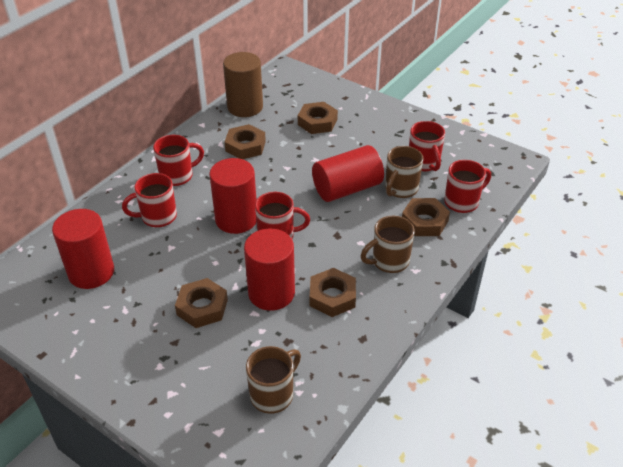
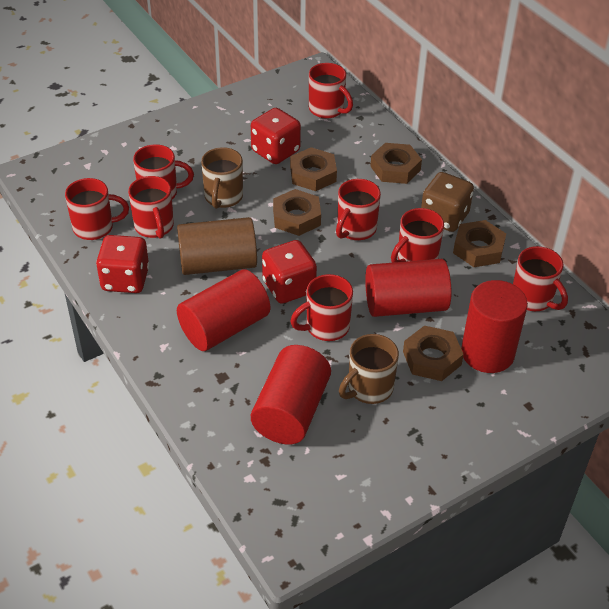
brown dice: 0 -> 1
brown mug: 3 -> 2
red dice: 0 -> 3
red mug: 5 -> 8

